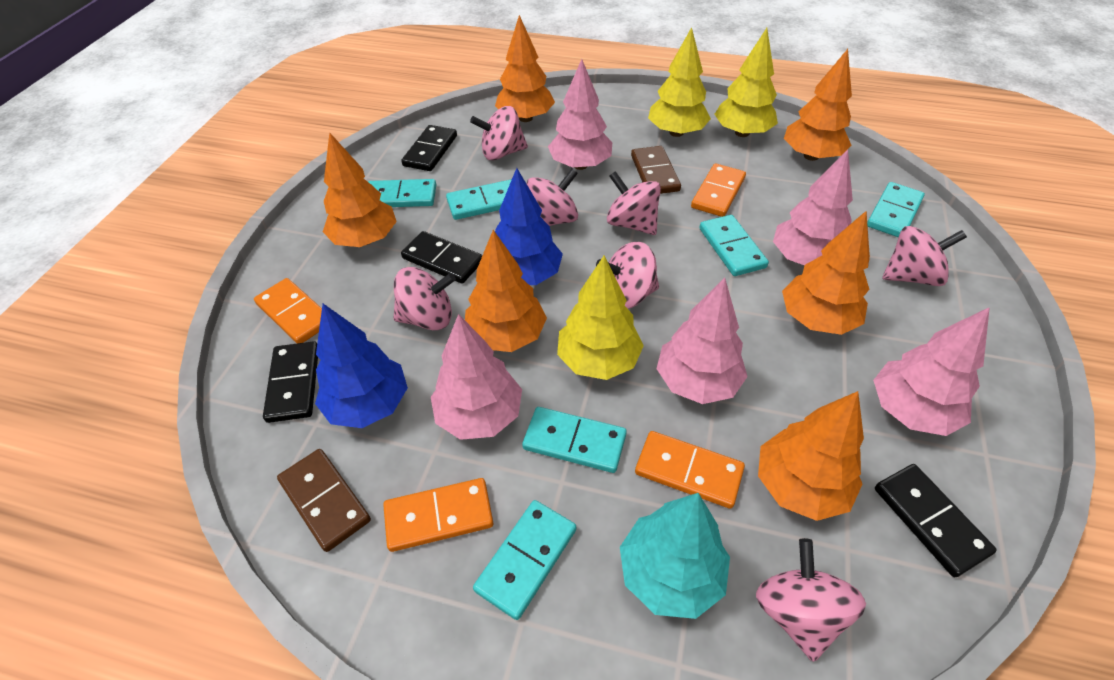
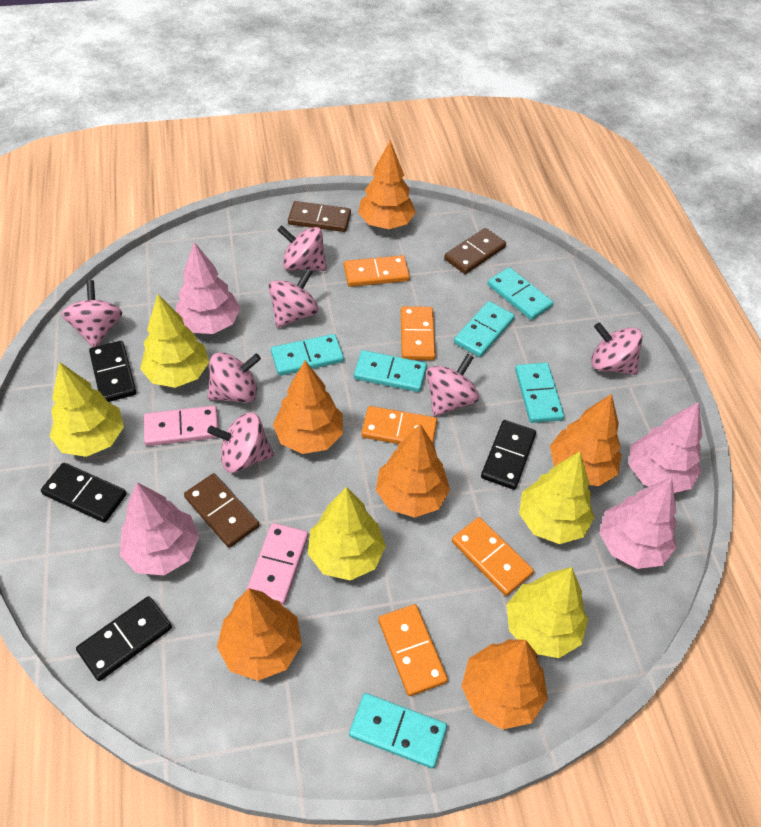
blue tree: 2 -> 0
brown domino: 2 -> 3
orange domino: 4 -> 5
pink domino: 0 -> 2
pink tree: 5 -> 4
turquoise tree: 1 -> 0
yellow tree: 3 -> 5

